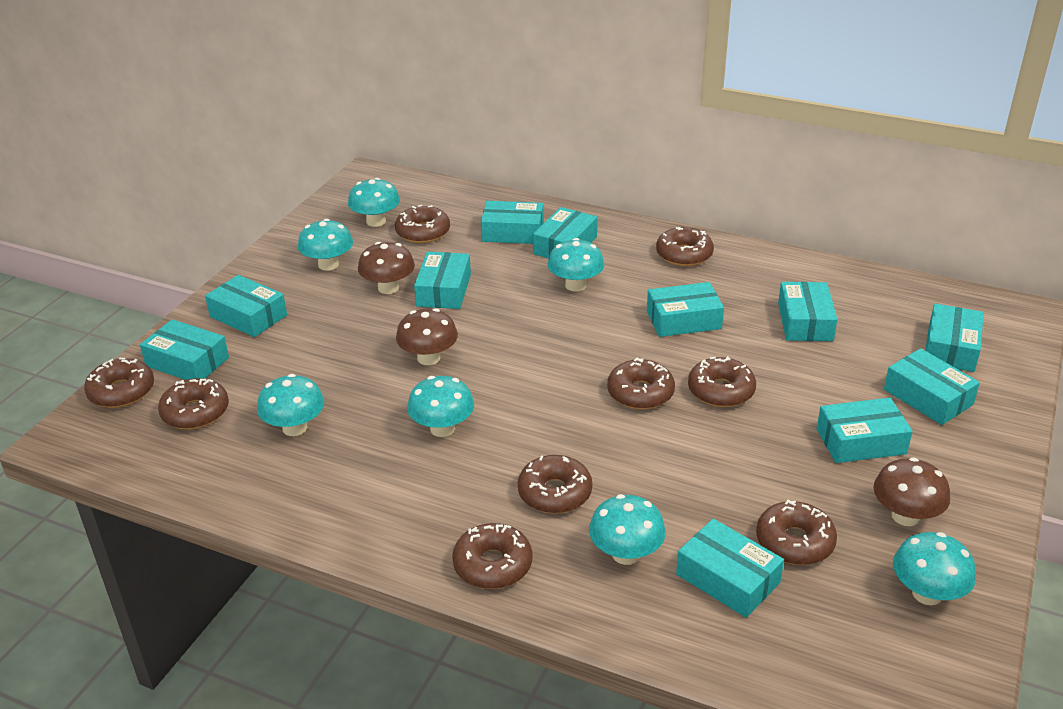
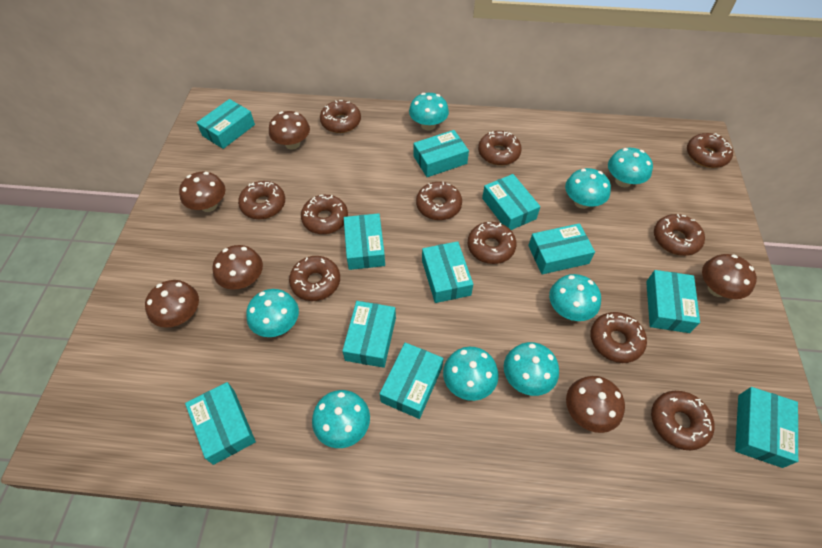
brown donut: 9 -> 11
brown mushroom: 3 -> 6
turquoise mushroom: 7 -> 8

